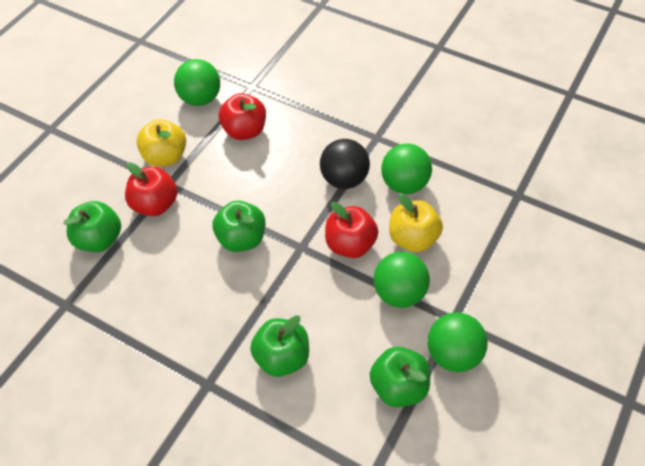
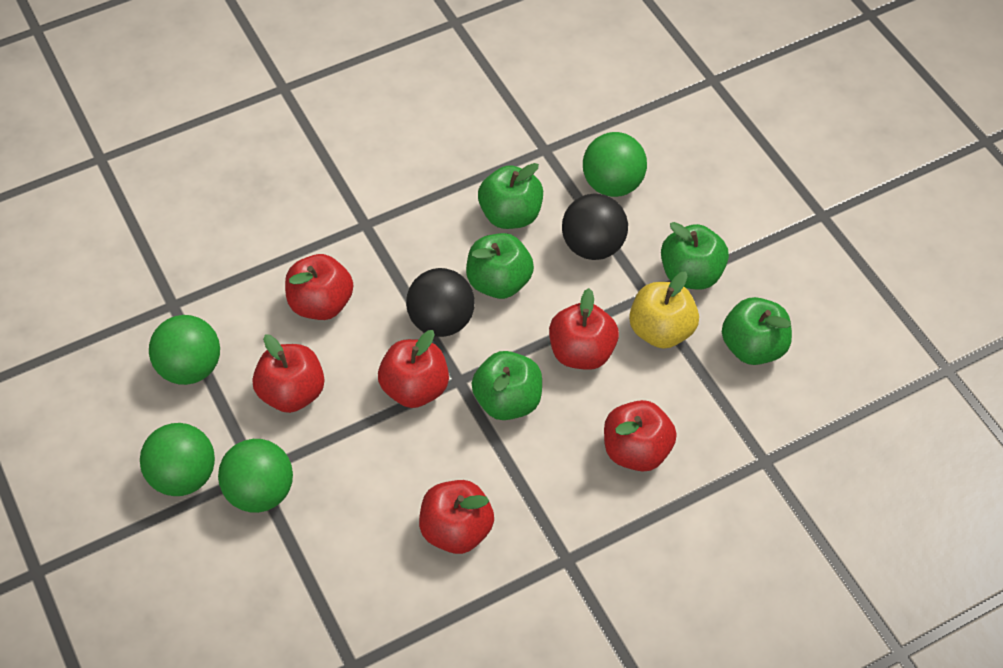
black ball: 1 -> 2
green apple: 4 -> 5
red apple: 3 -> 6
yellow apple: 2 -> 1

